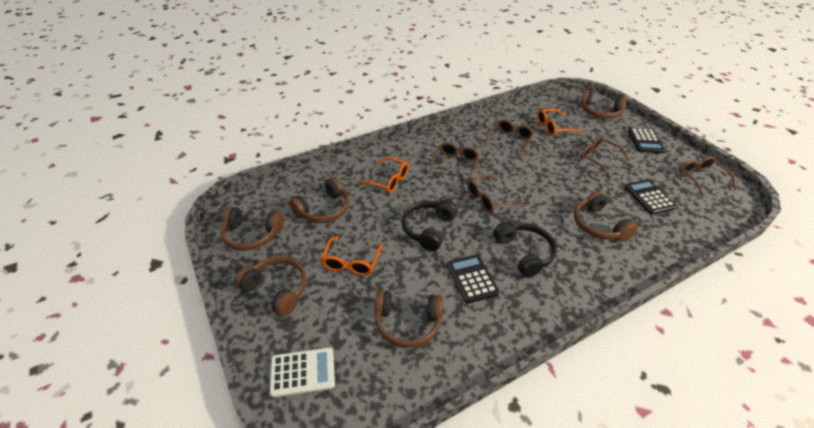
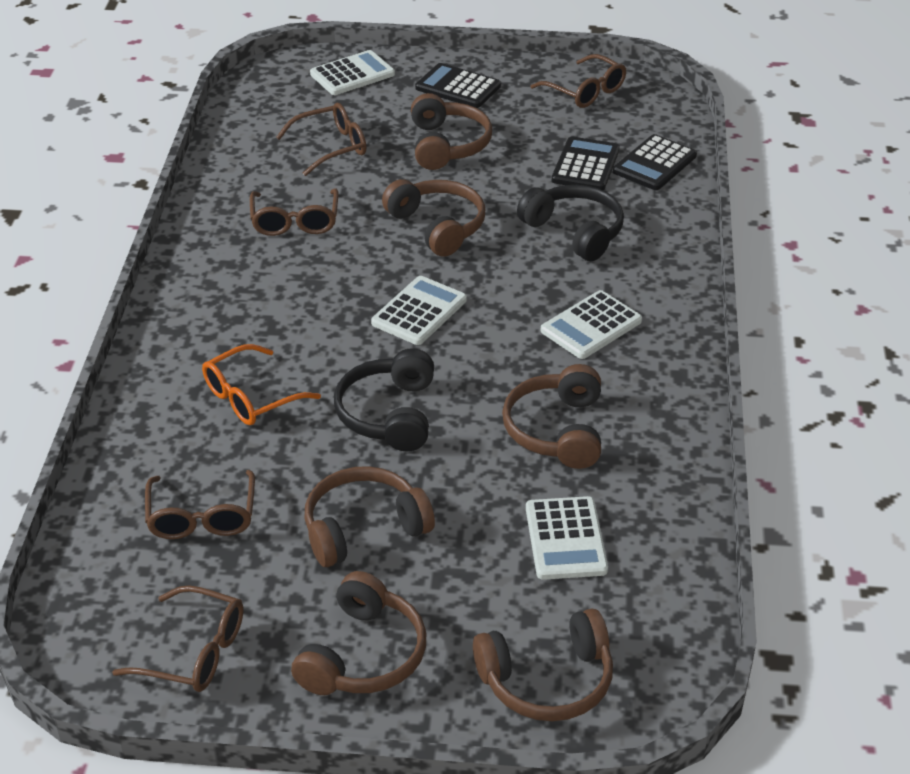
orange glasses: 3 -> 1
white calculator: 1 -> 4

